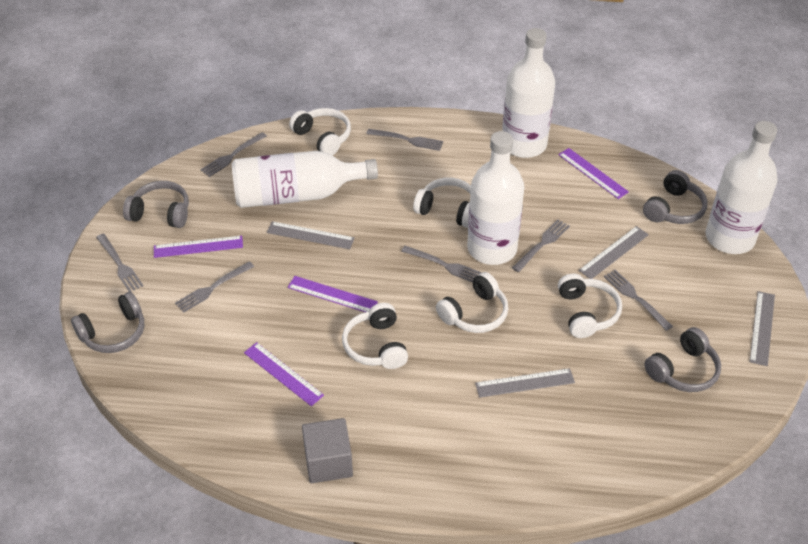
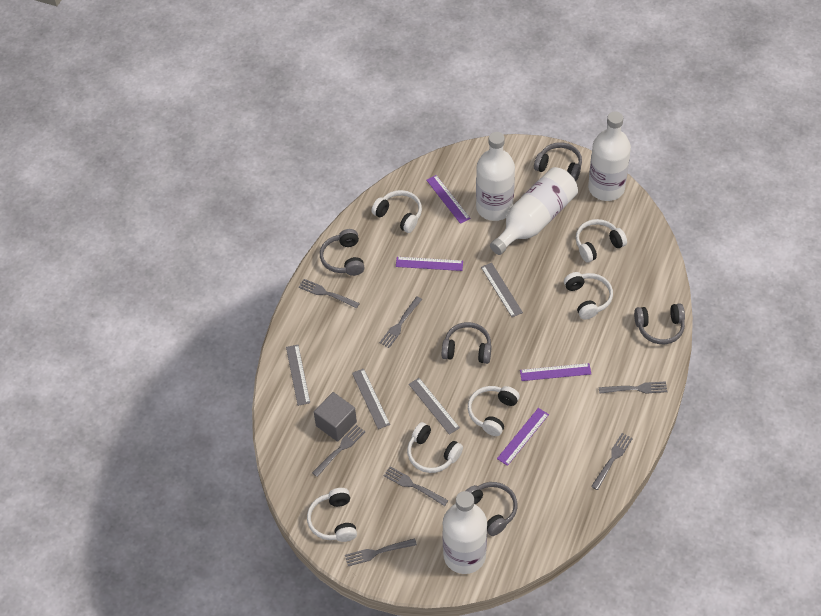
grey headphones: 4 -> 5
white headphones: 5 -> 6

